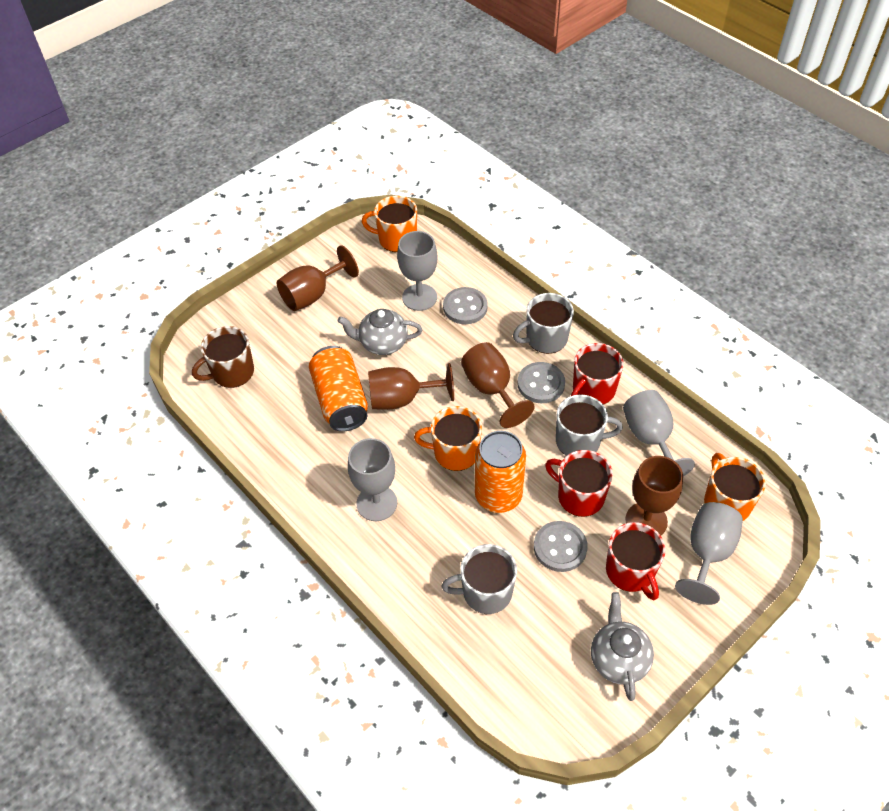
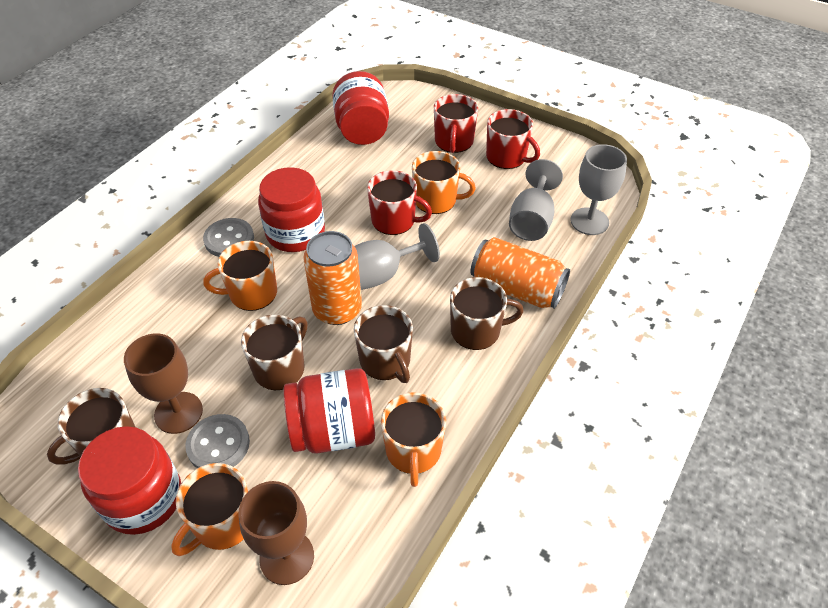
brown goblet: 4 -> 2
brown mug: 1 -> 4
grey button: 3 -> 2
grey goblet: 4 -> 3
grey mug: 3 -> 0
grey teapot: 2 -> 0
orange mug: 3 -> 4
red jar: 0 -> 4

